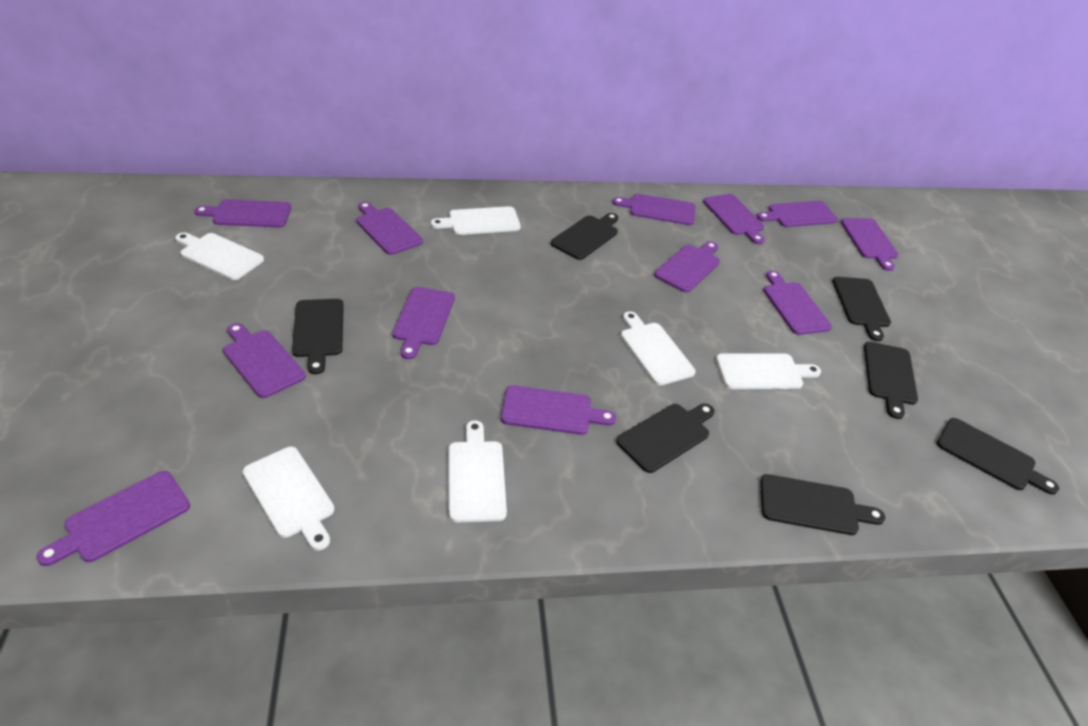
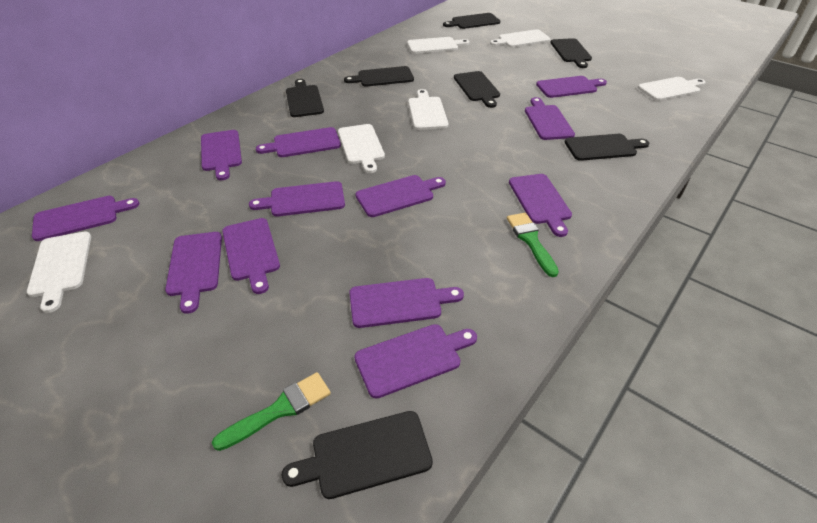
green brush: 0 -> 2

